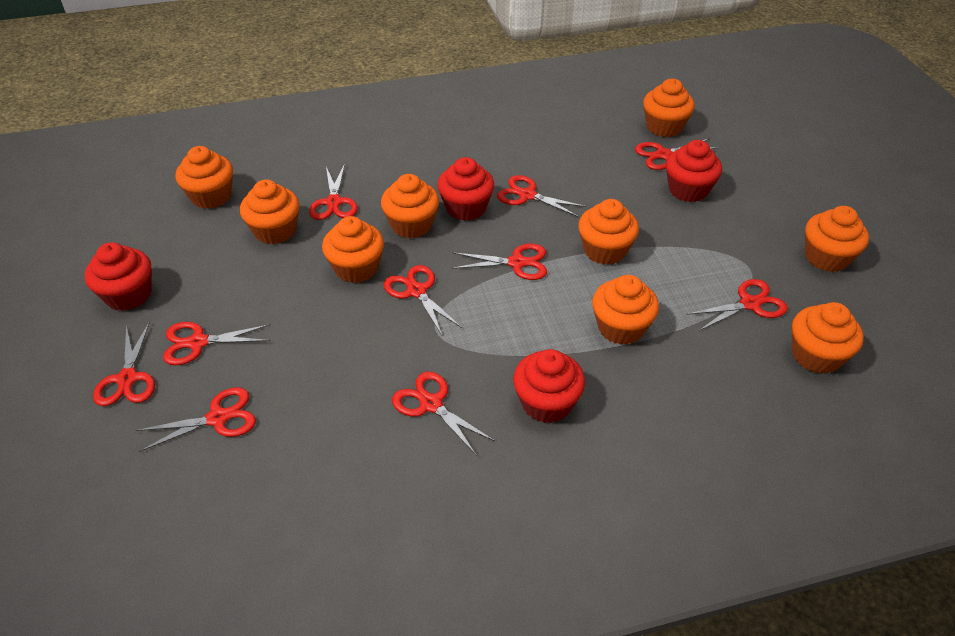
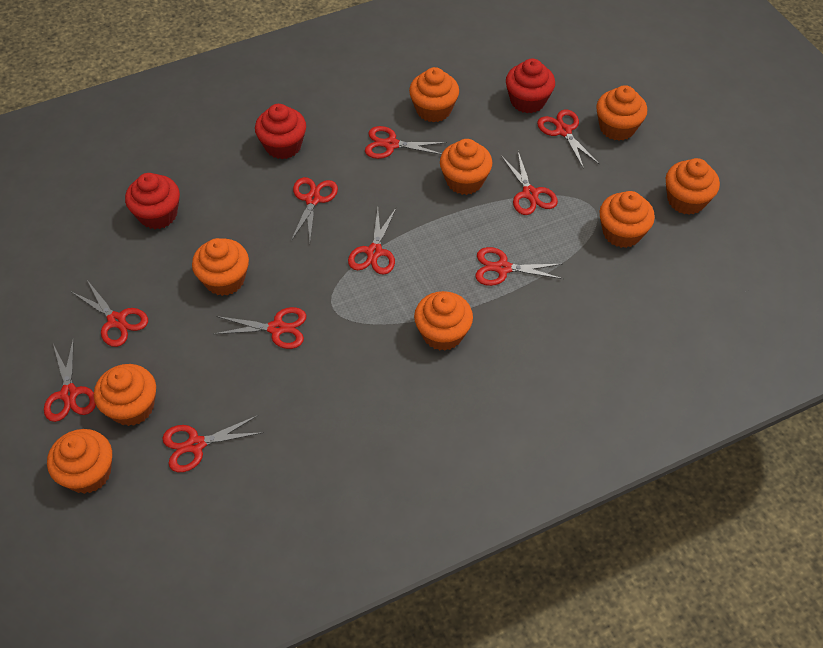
red cupcake: 4 -> 3

